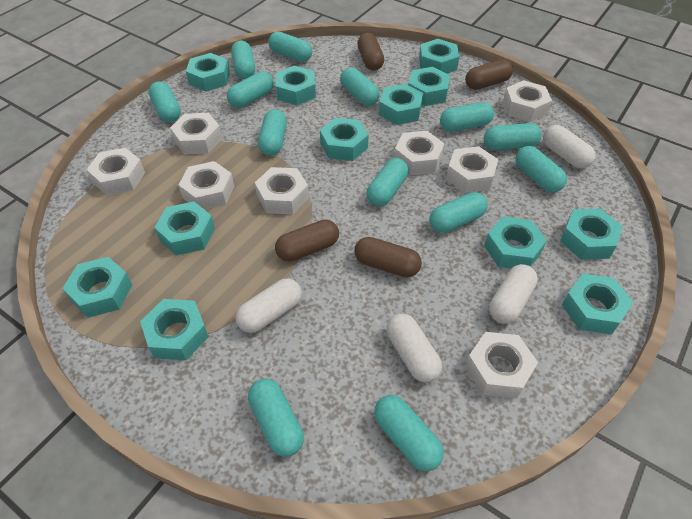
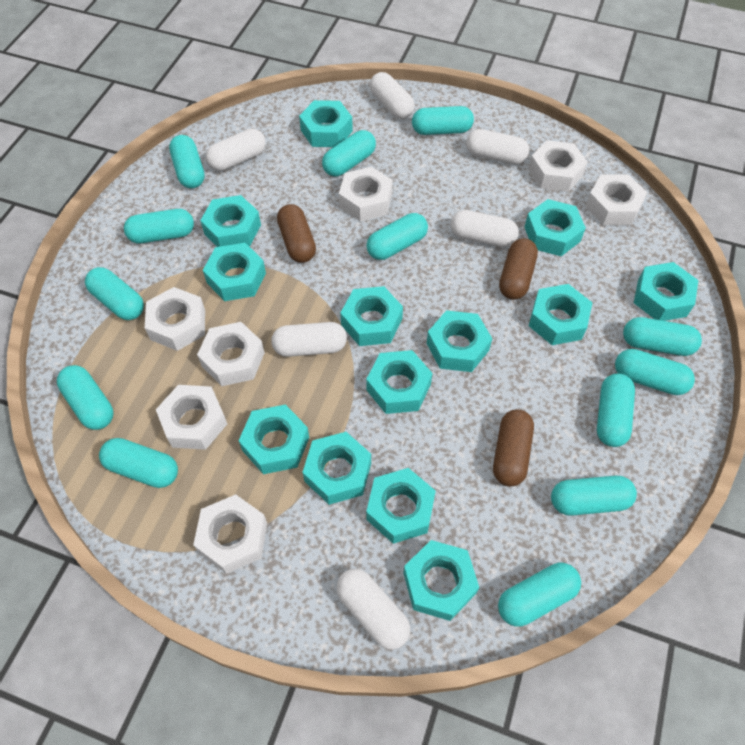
brown capsule: 4 -> 3
turquoise nut: 12 -> 13
white capsule: 4 -> 6
white nut: 8 -> 7

